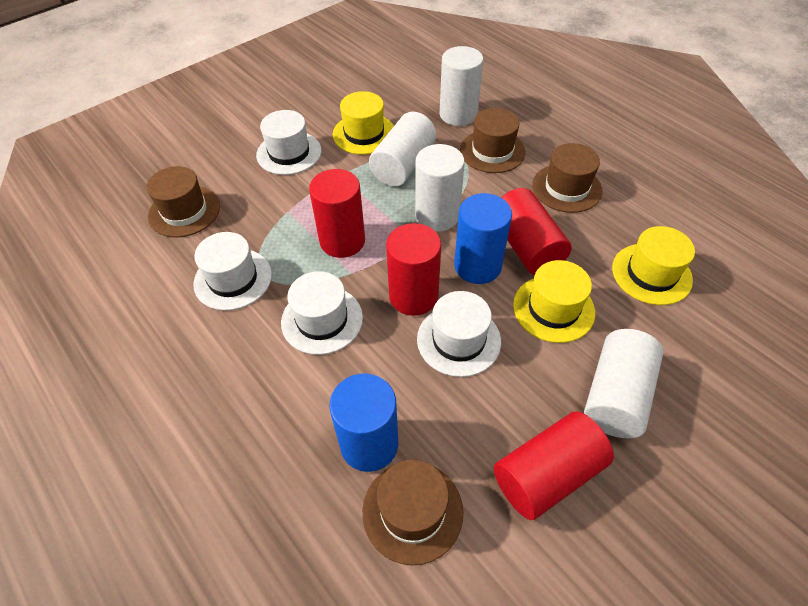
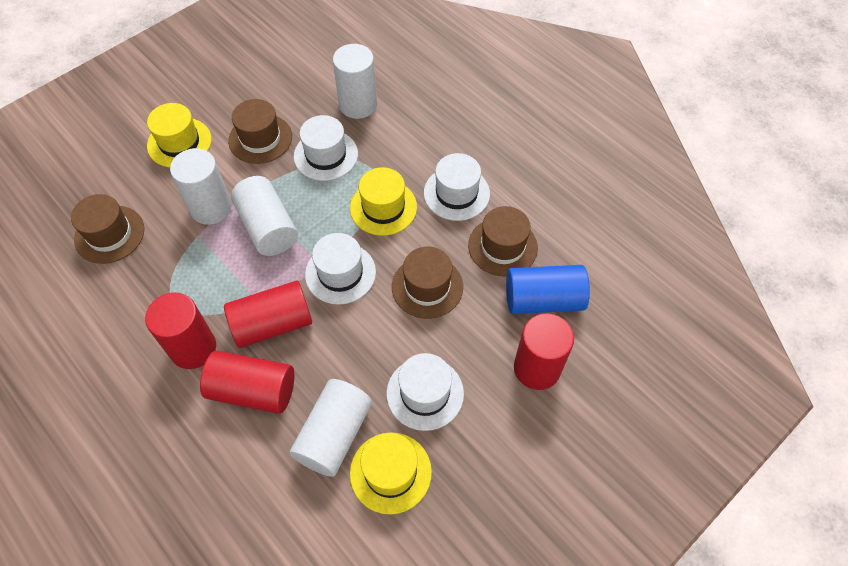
blue cylinder: 2 -> 1

